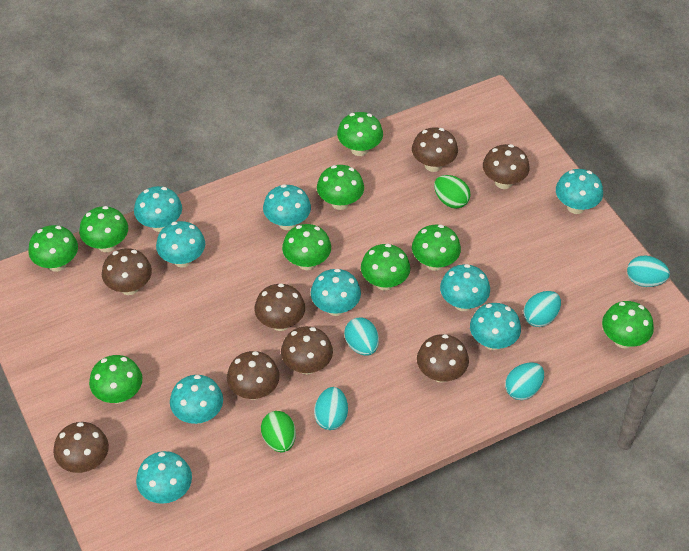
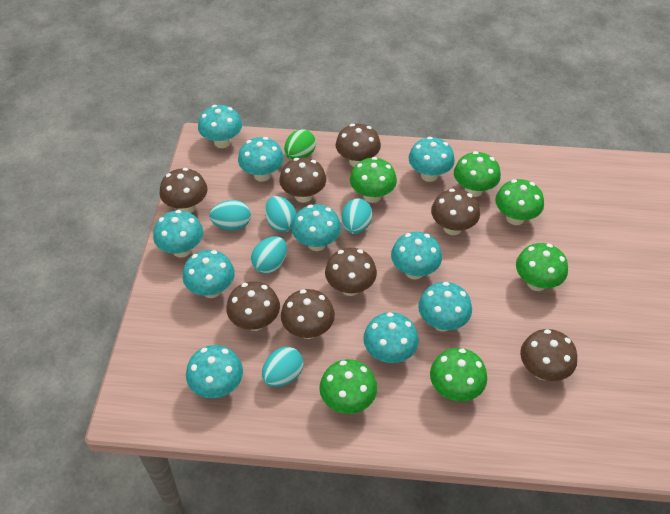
green egg: 2 -> 1
green mushroom: 9 -> 6
turquoise mushroom: 9 -> 10

